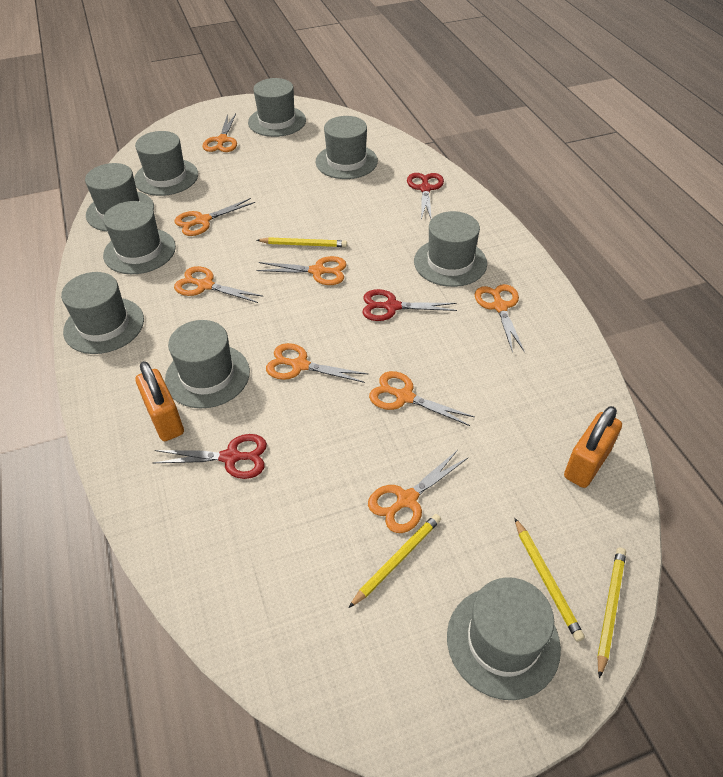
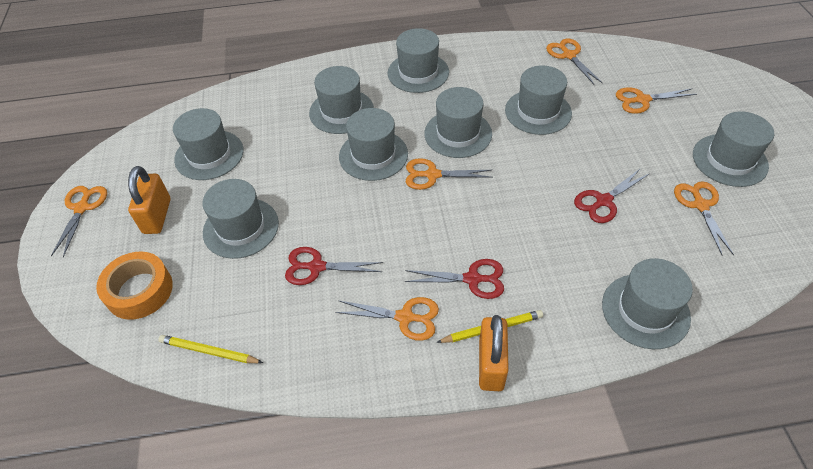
orange scissors: 8 -> 6
orange tape: 0 -> 1
yellow pencil: 4 -> 2

